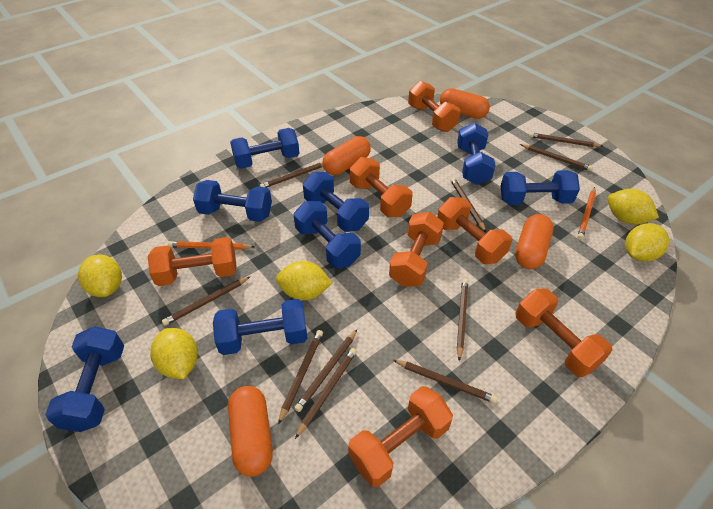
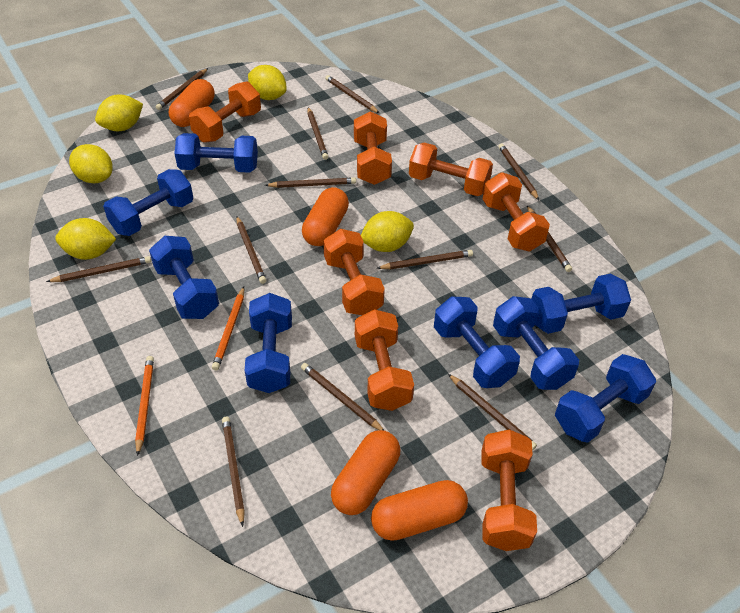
brown pencil: 10 -> 12

